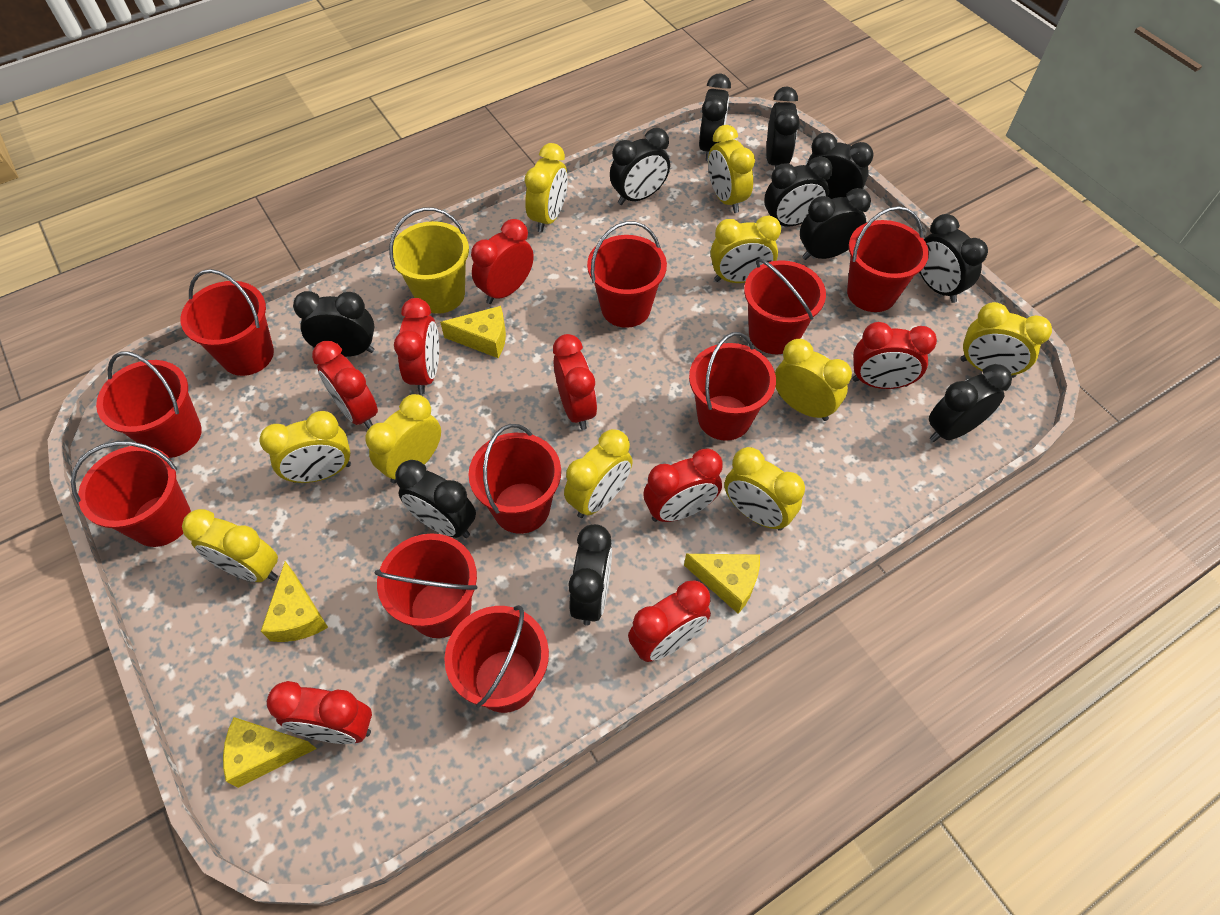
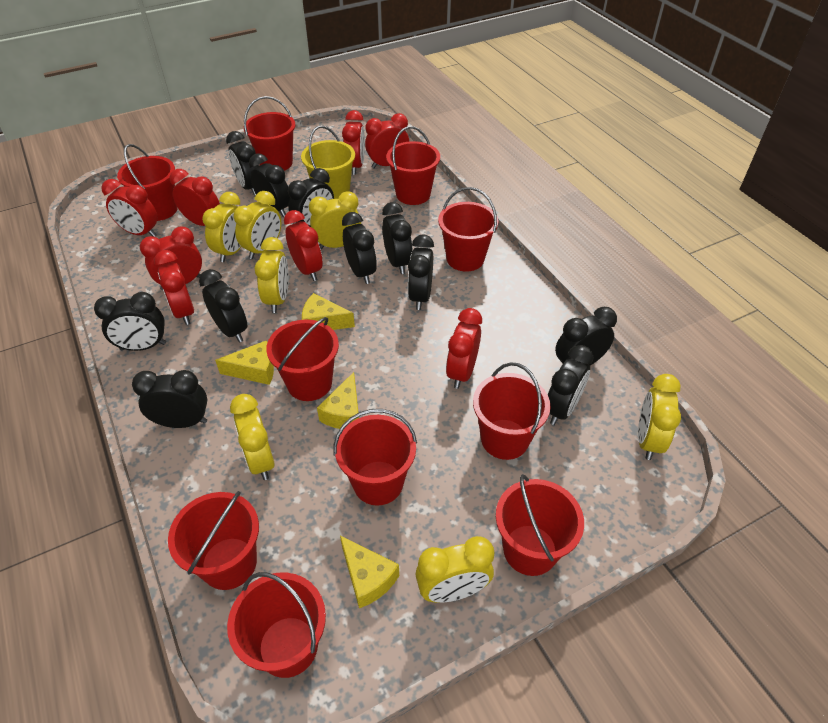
yellow clock: 10 -> 7

